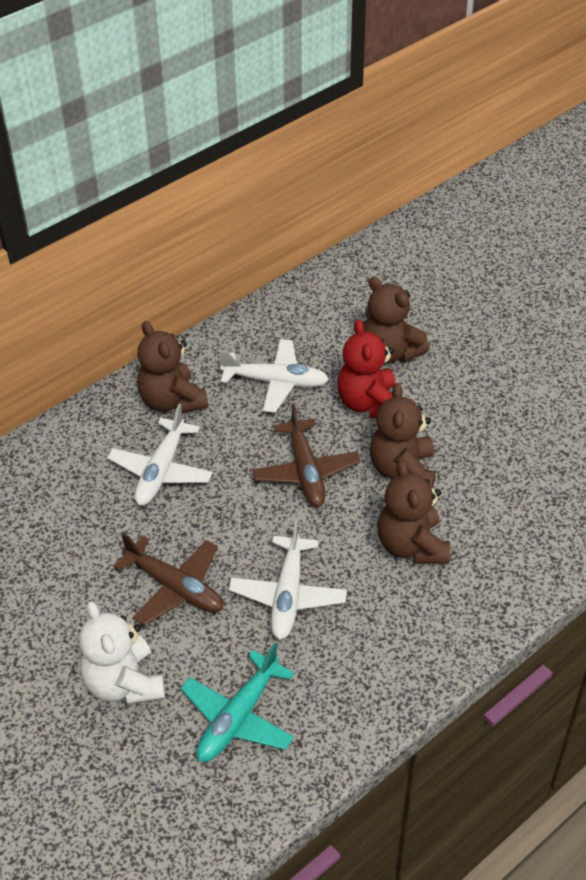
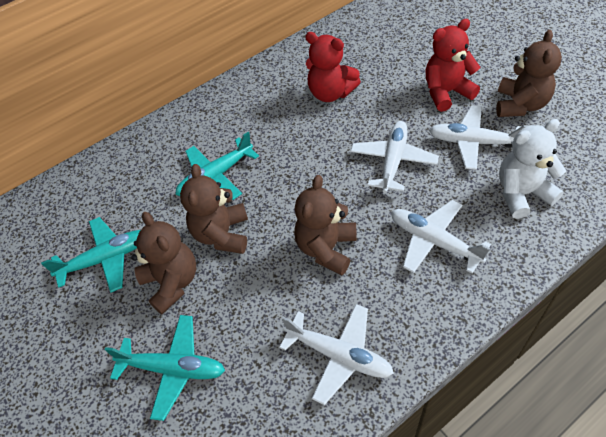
brown plane: 2 -> 0
red teddy bear: 1 -> 2
turquoise plane: 1 -> 3
white plane: 3 -> 4

